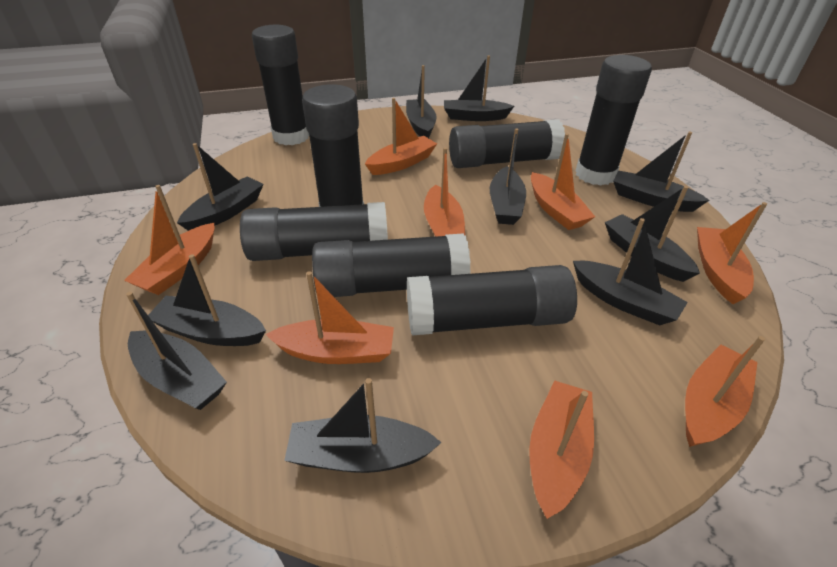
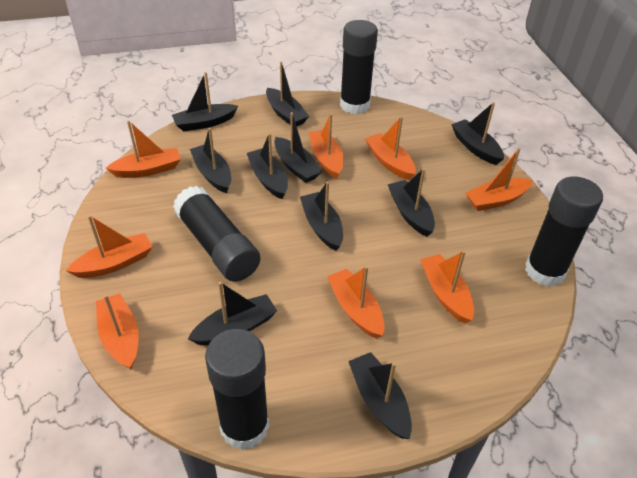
black glue stick: 7 -> 4

